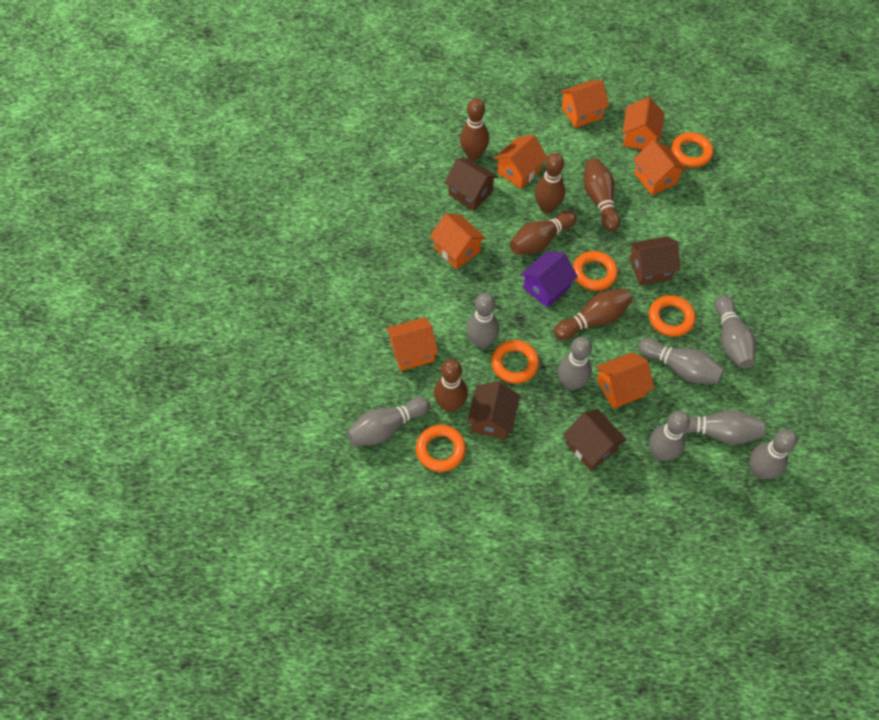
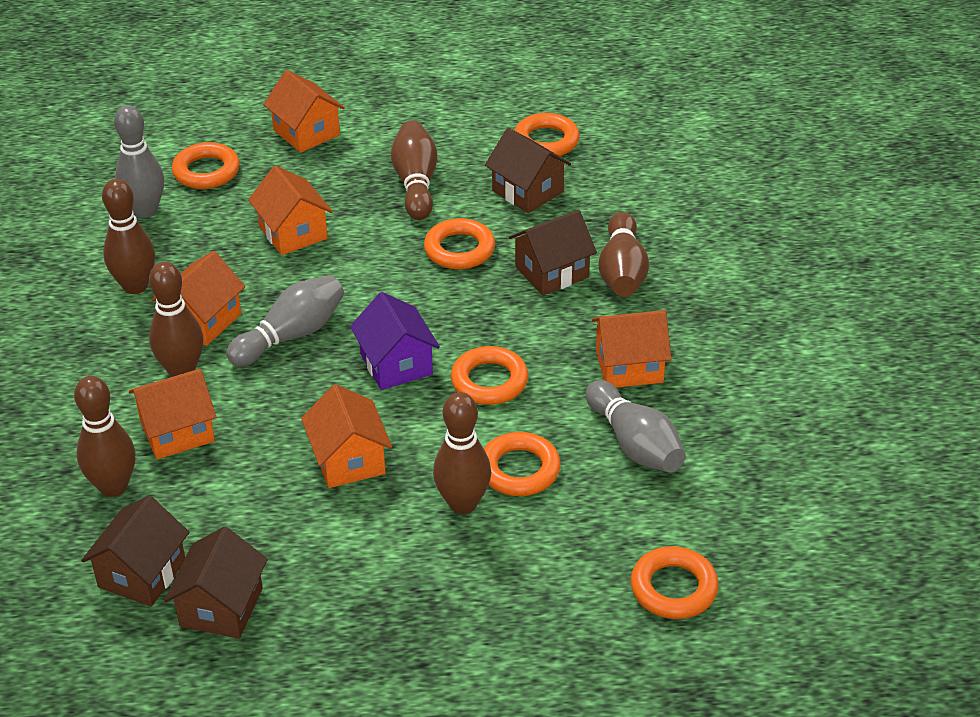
grey bowling pin: 8 -> 3
orange house: 7 -> 6
orange ring: 5 -> 6

